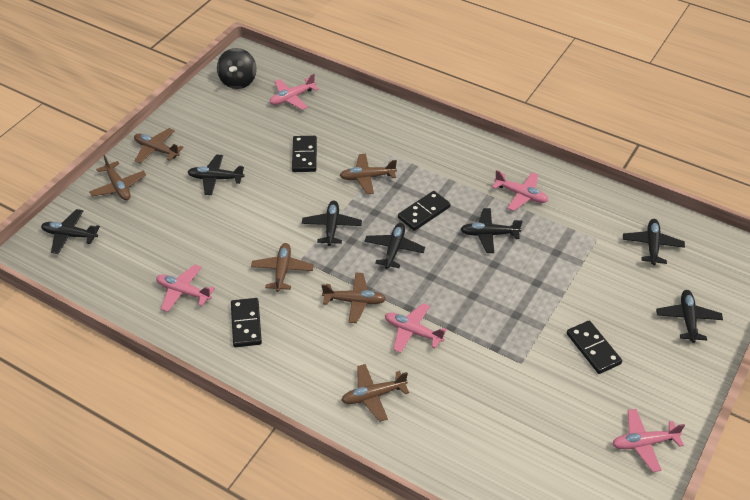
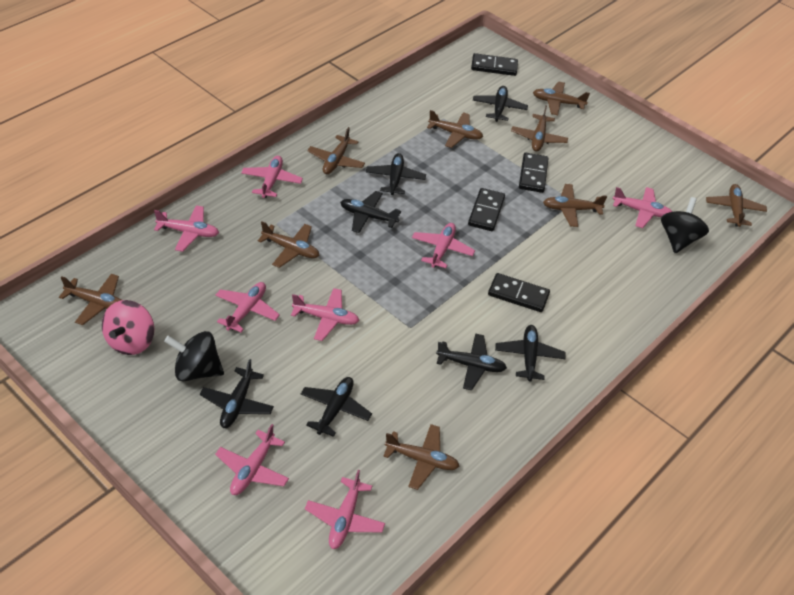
black spinning top: 1 -> 2
brown plane: 6 -> 9
pink plane: 5 -> 8
pink spinning top: 0 -> 1

